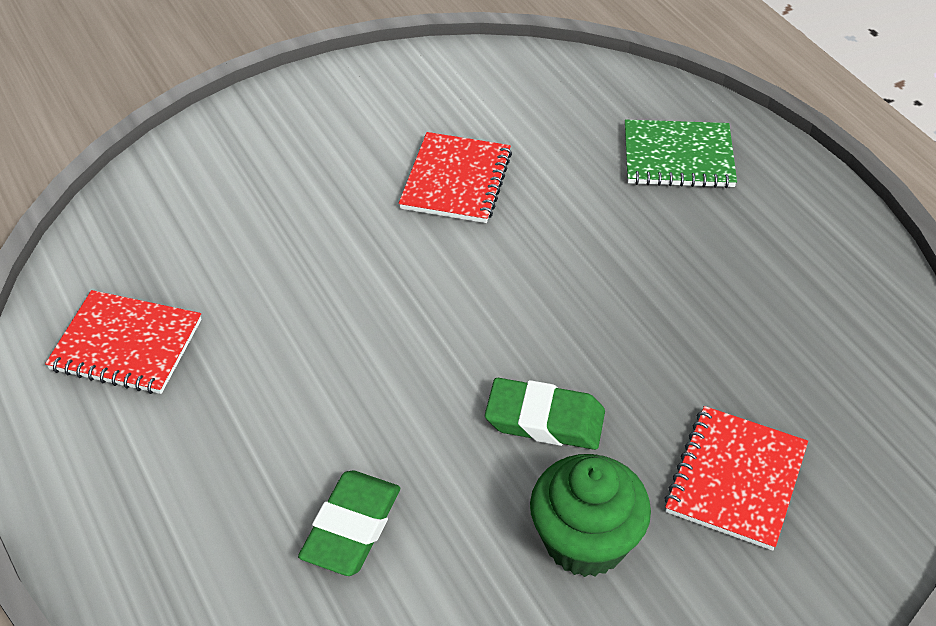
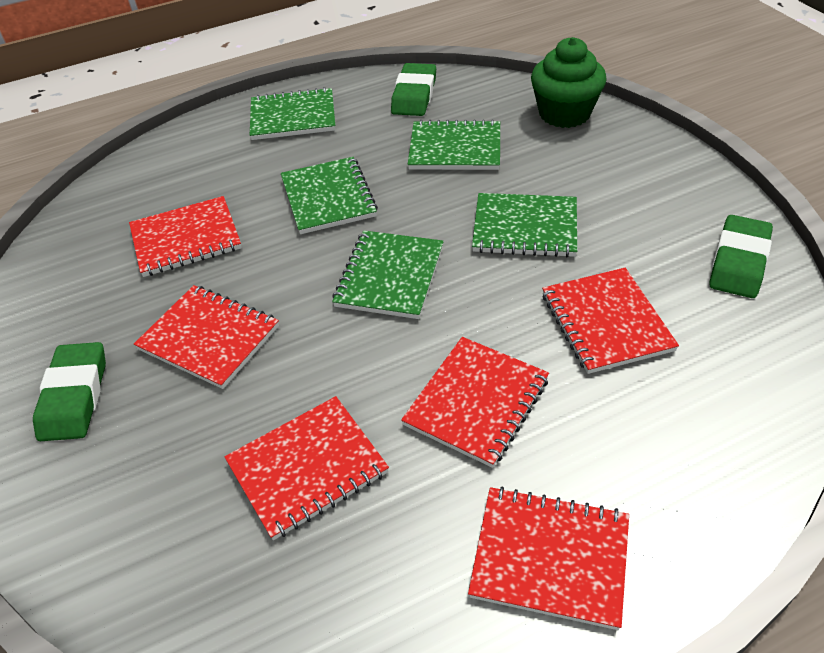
green eraser: 2 -> 3
green notebook: 1 -> 5
red notebook: 3 -> 6

